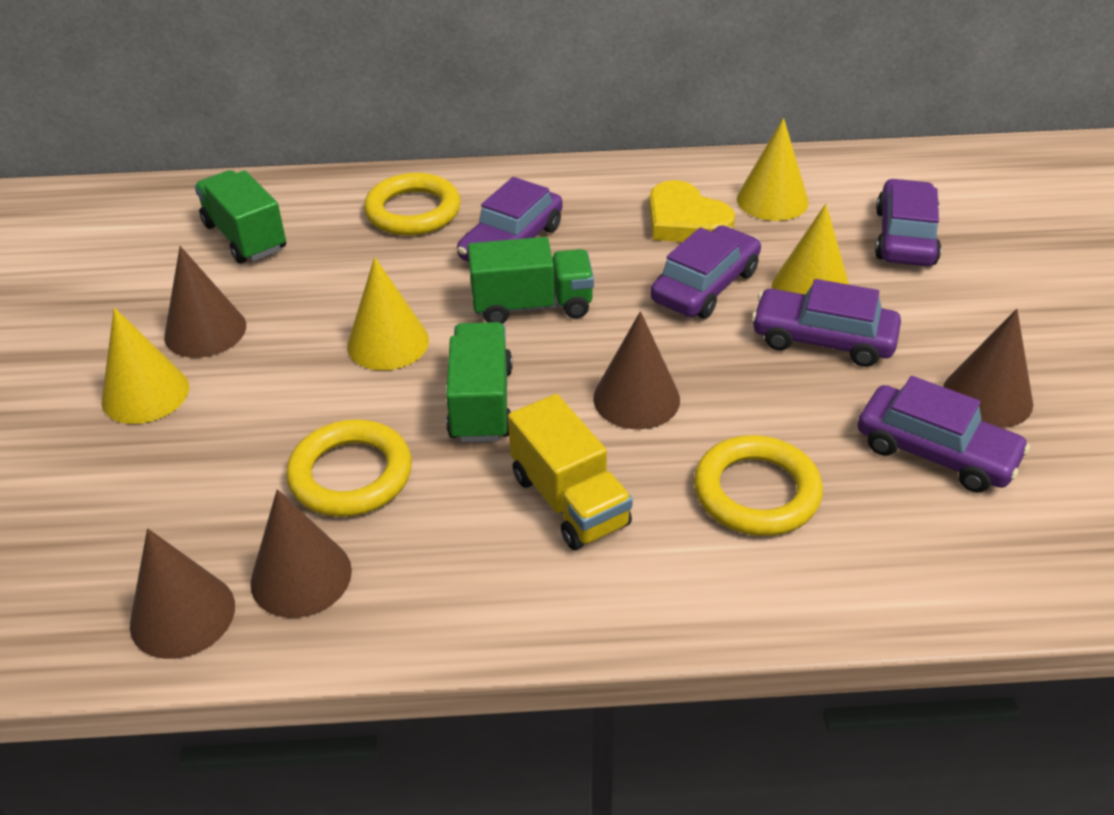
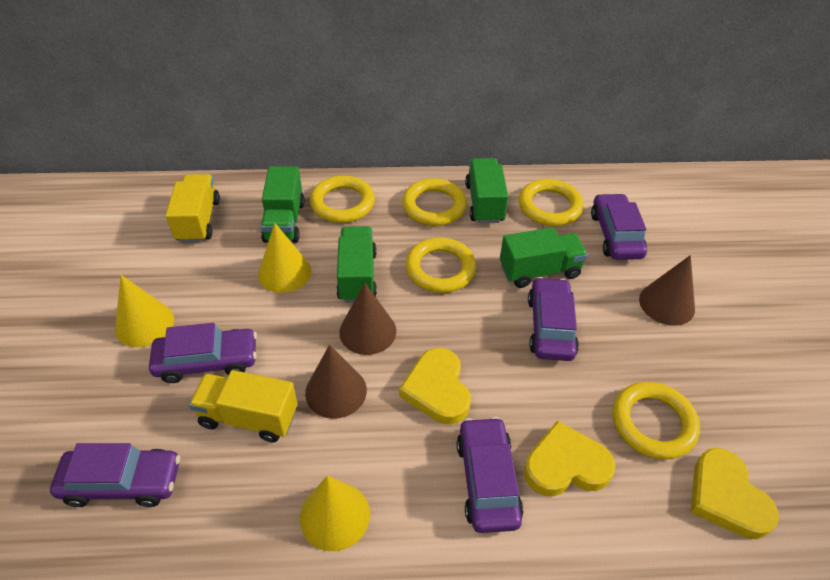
brown cone: 5 -> 3
green truck: 3 -> 4
yellow cone: 4 -> 3
yellow heart: 1 -> 3
yellow ring: 3 -> 5
yellow truck: 1 -> 2

